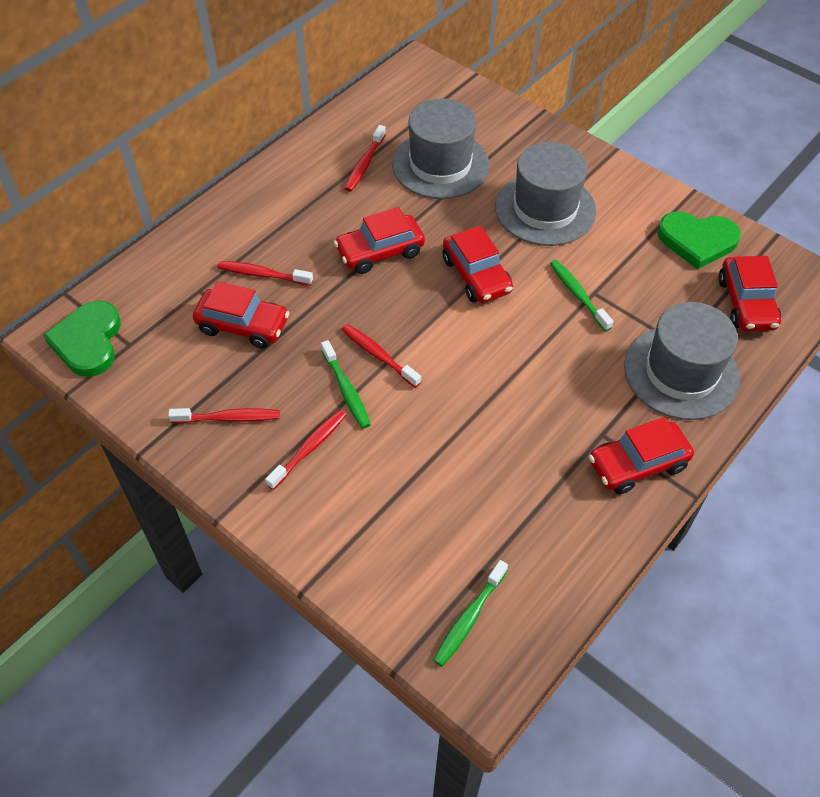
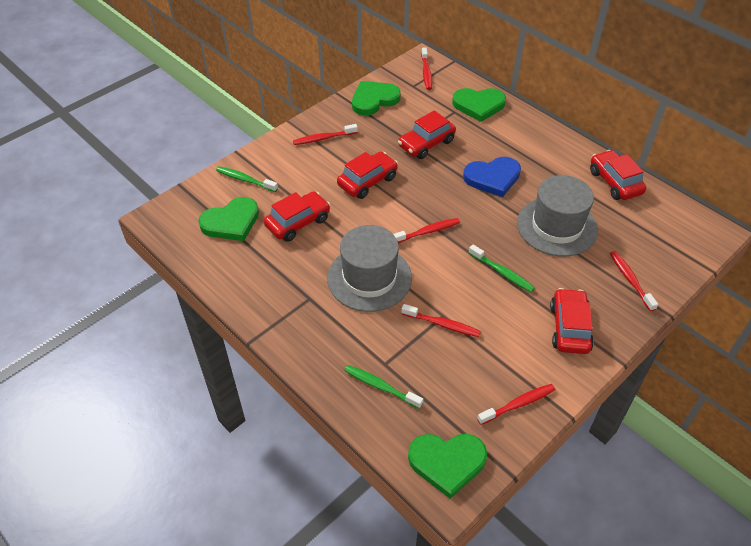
blue heart: 0 -> 1
green heart: 2 -> 4
grey hat: 3 -> 2
red toothbrush: 5 -> 6

